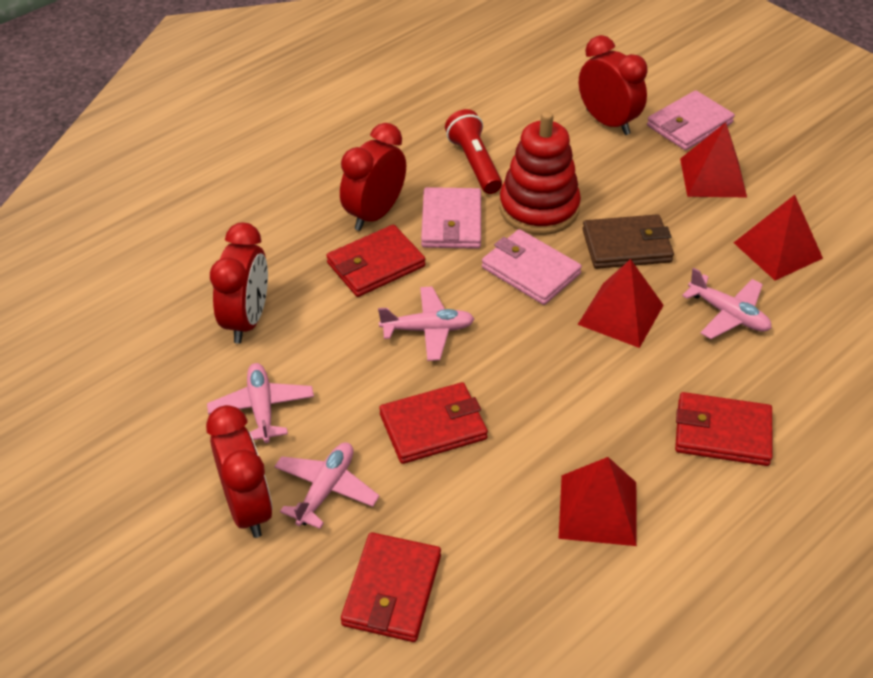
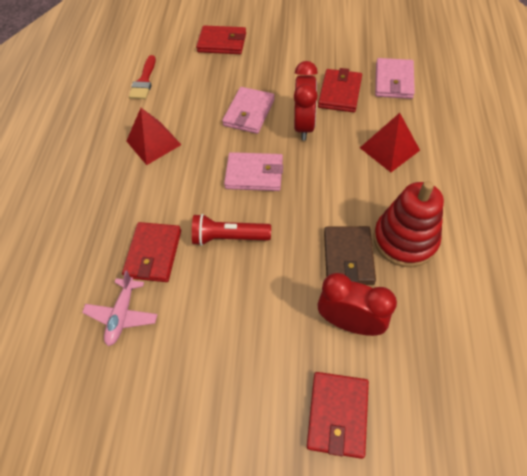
pink plane: 4 -> 1
red brush: 0 -> 1
red clock: 4 -> 2
red pyramid: 4 -> 2

